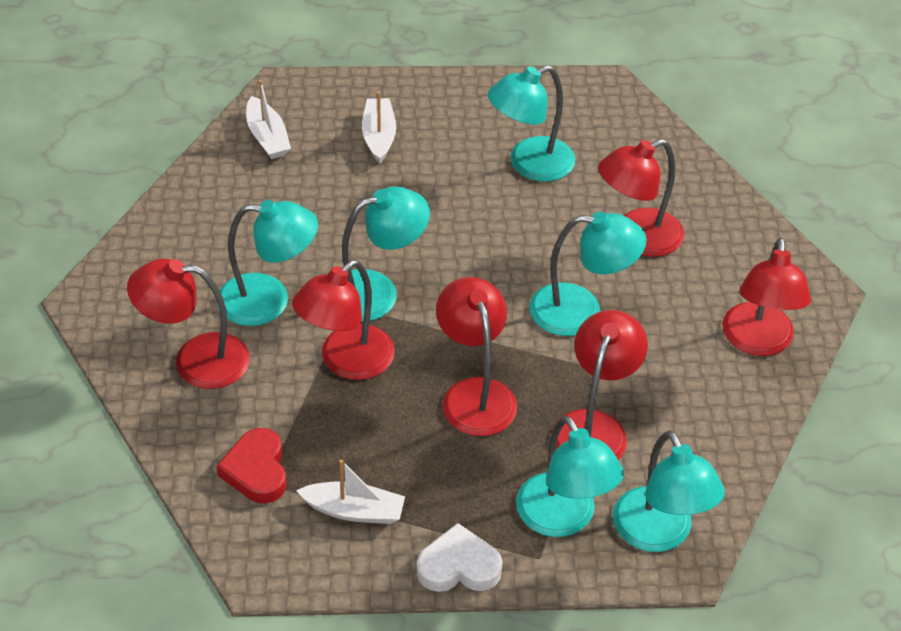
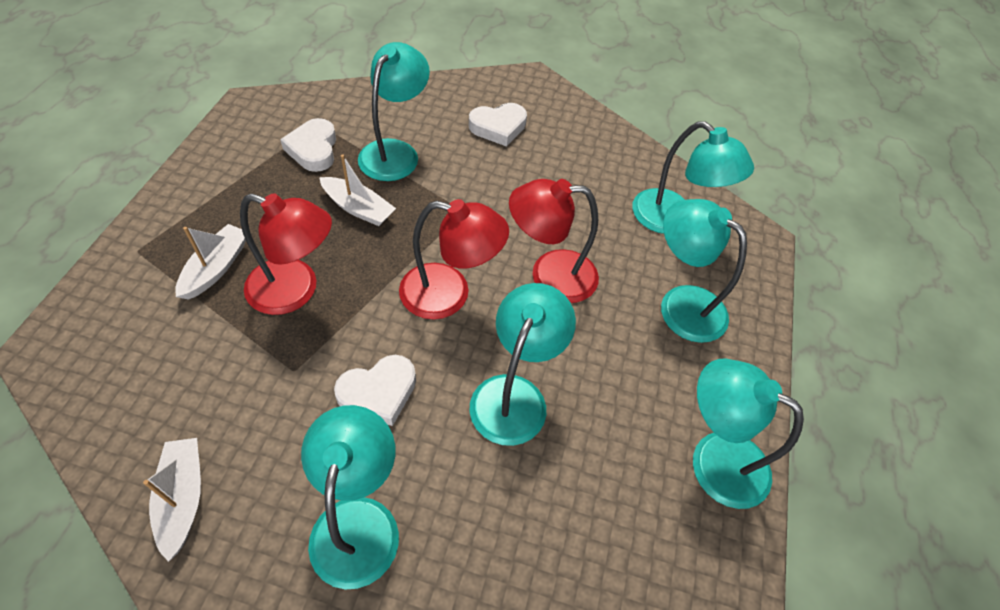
red heart: 1 -> 0
red lamp: 6 -> 3
white heart: 1 -> 3

